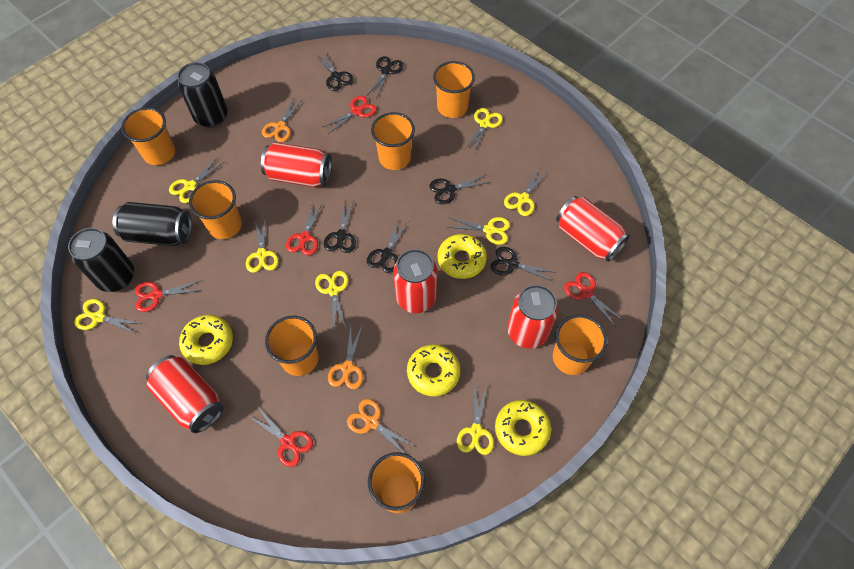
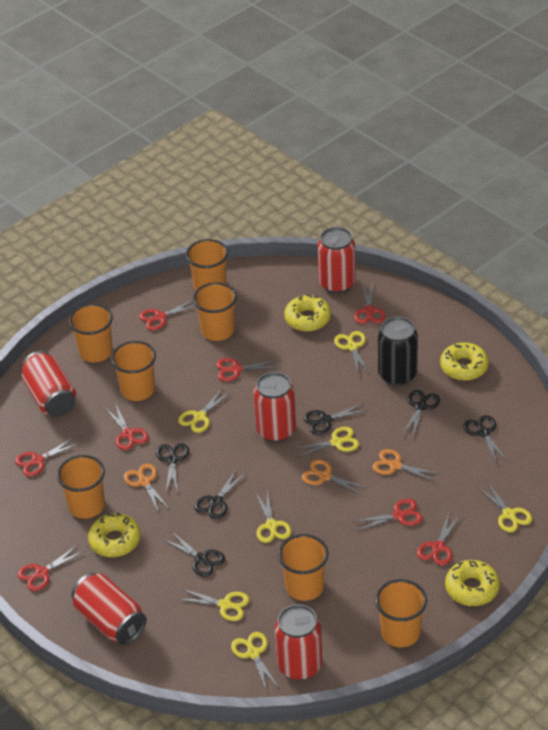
black can: 3 -> 1
red scissors: 5 -> 8
yellow scissors: 8 -> 7

